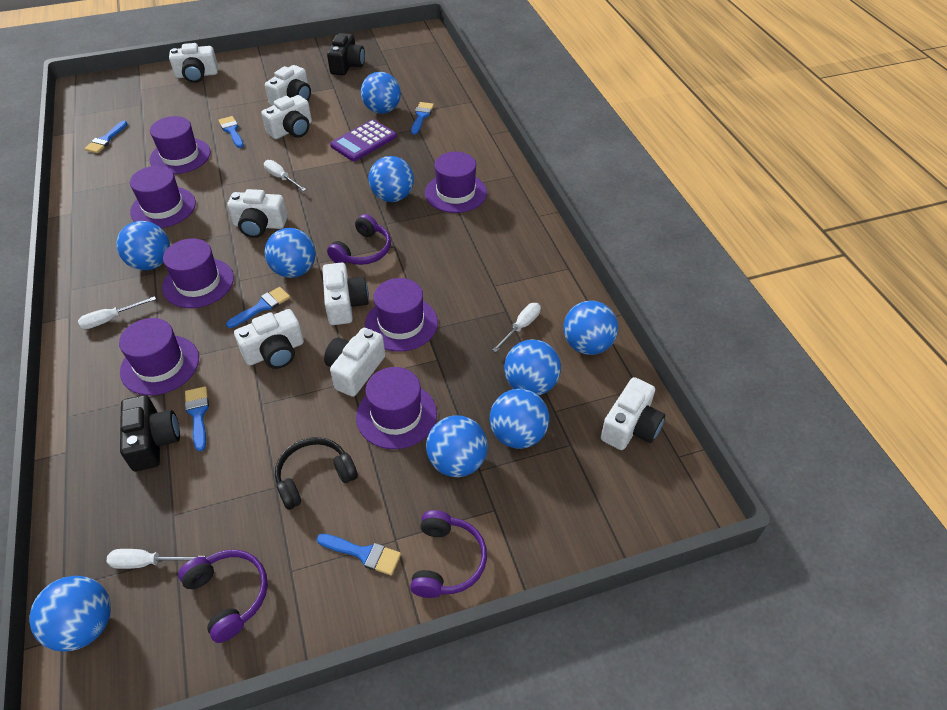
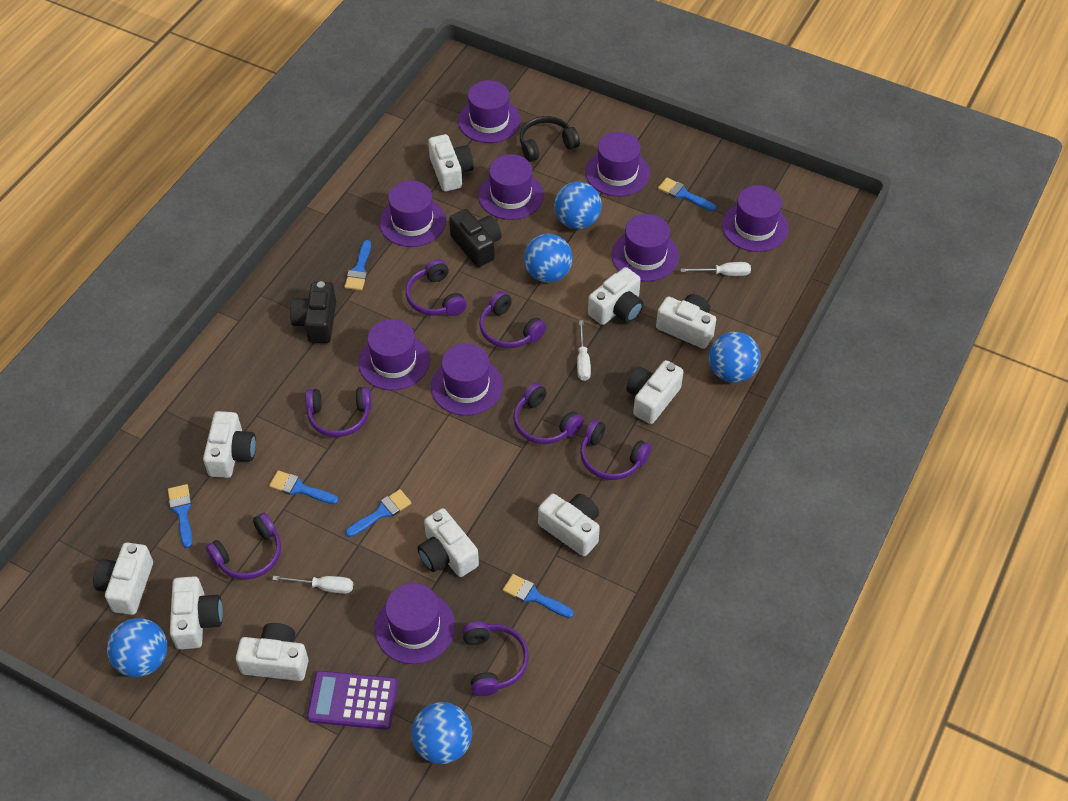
blue ball: 9 -> 5
purple hat: 7 -> 9
purple headphones: 3 -> 7
white camera: 8 -> 10
white screwdriver: 4 -> 3

